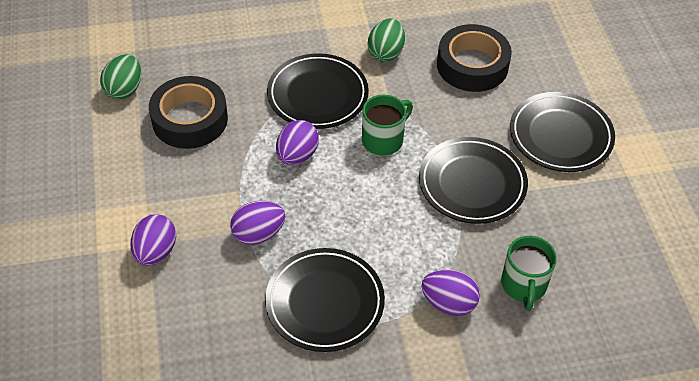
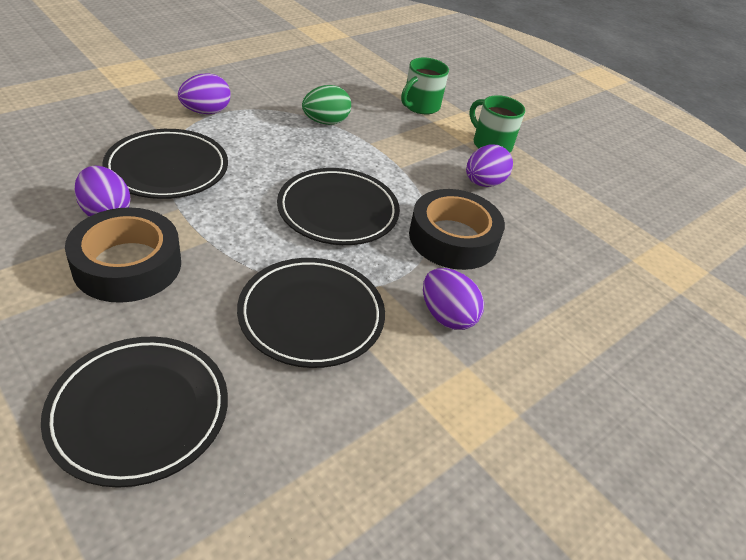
green egg: 2 -> 1

